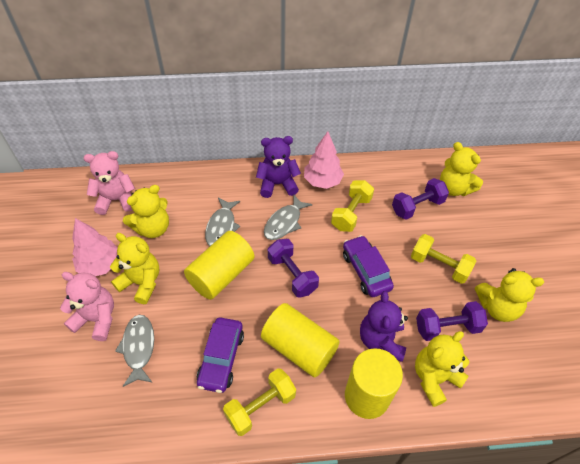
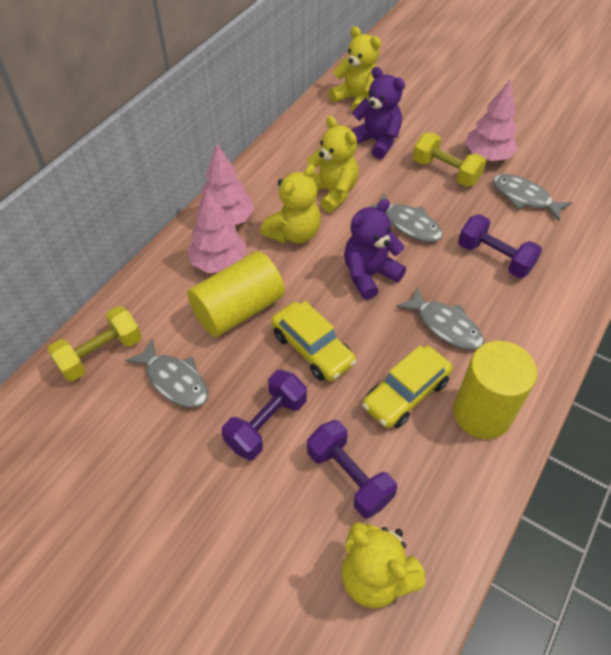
grey fish: 3 -> 4
pink teddy bear: 2 -> 0
pink tree: 2 -> 3
purple car: 2 -> 0
yellow car: 0 -> 2
yellow cylinder: 3 -> 2
yellow dumbbell: 3 -> 2
yellow teddy bear: 5 -> 4

